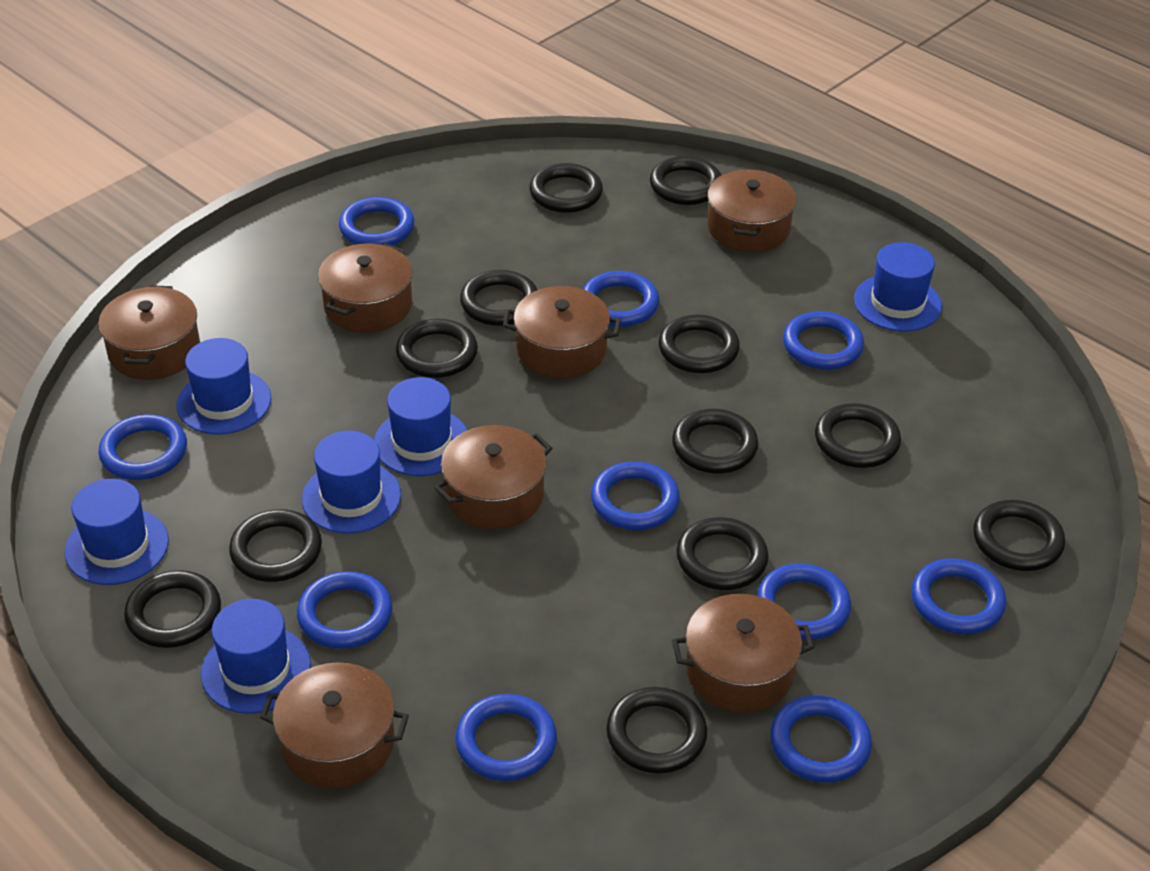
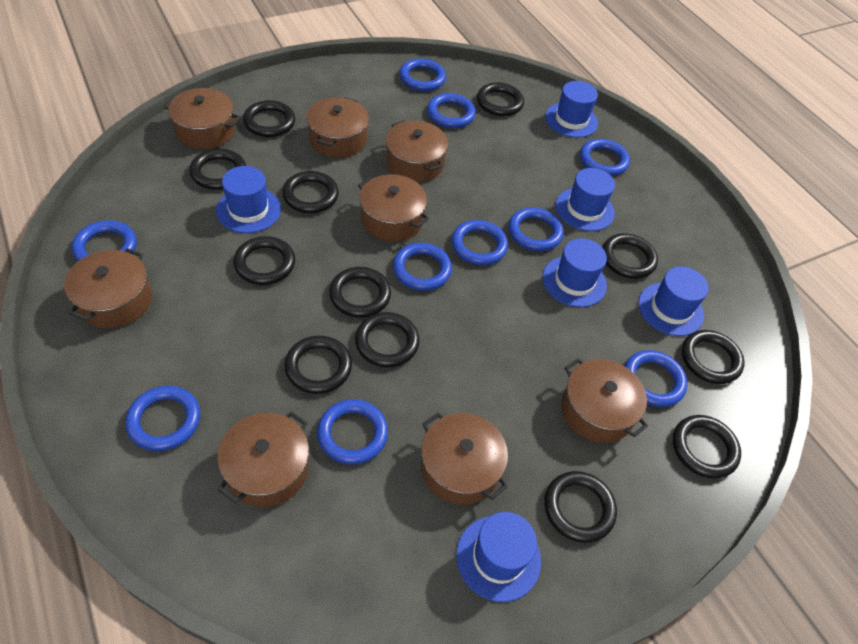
brown pot: 7 -> 8

